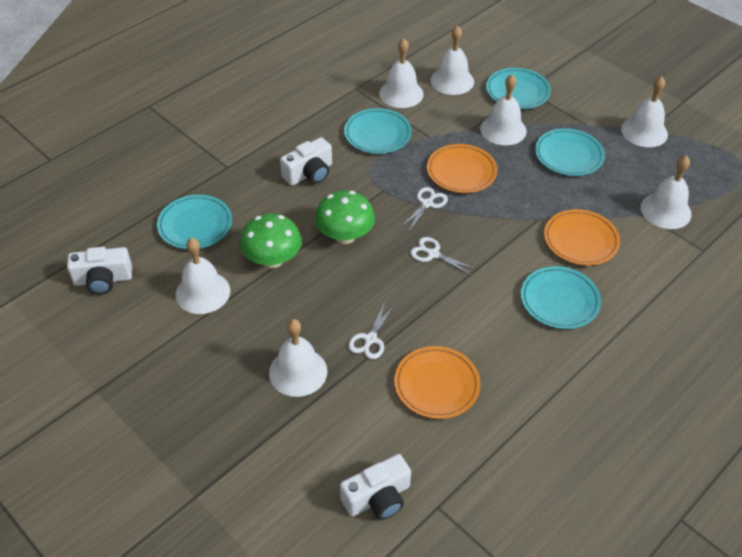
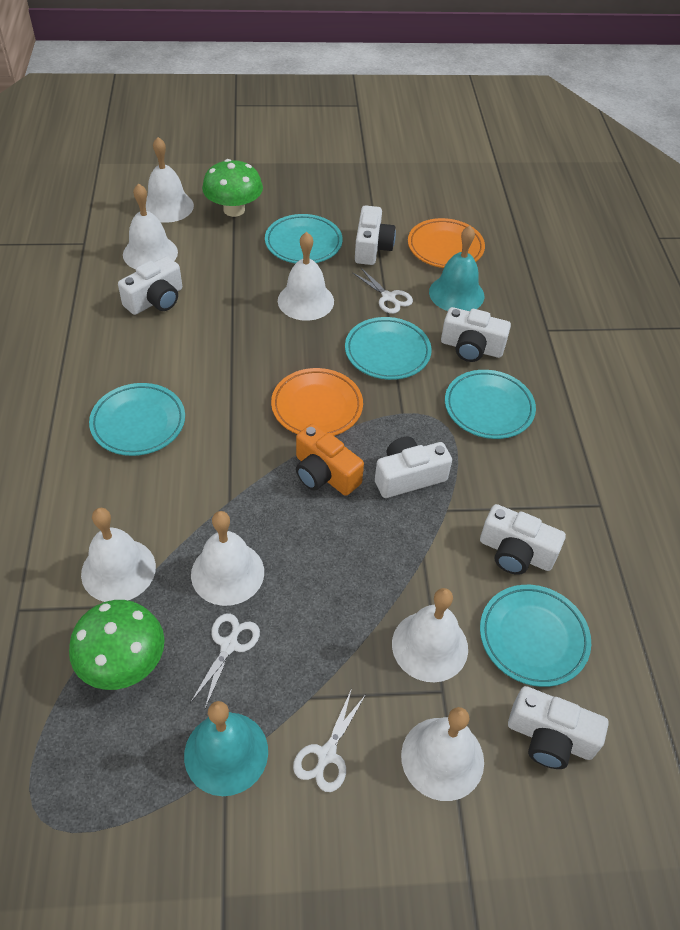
orange camera: 0 -> 1
orange plate: 3 -> 2
turquoise bell: 0 -> 2
white camera: 3 -> 6

